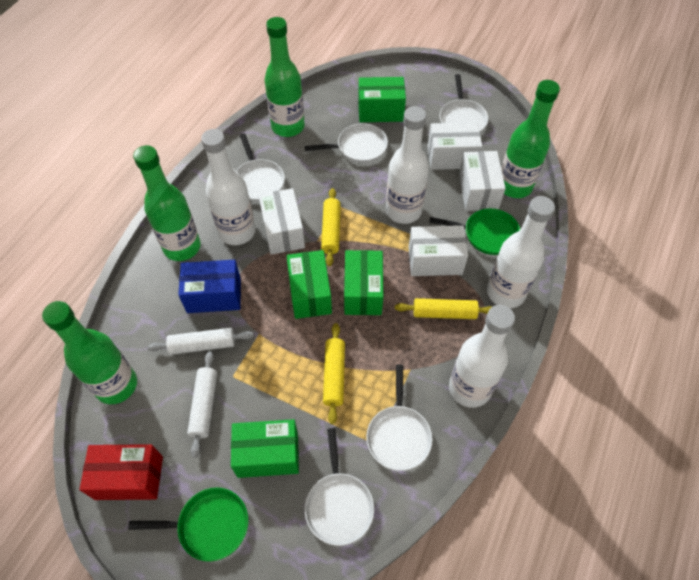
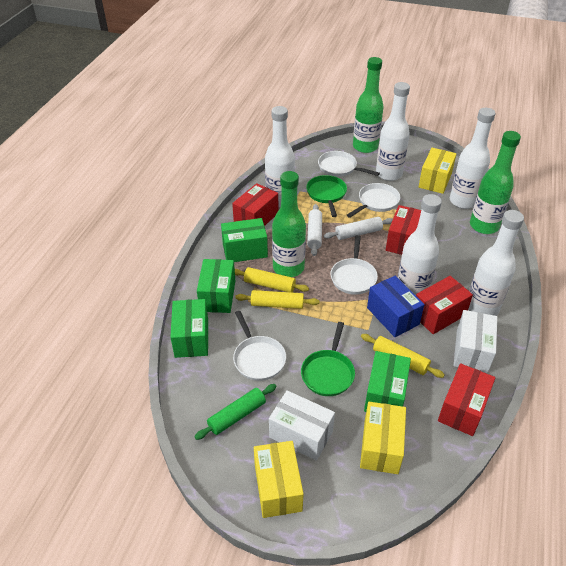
green bottle: 4 -> 3
green rolling pin: 0 -> 1
red box: 1 -> 4
white bottle: 4 -> 5
white box: 4 -> 2
white pan: 5 -> 4
yellow box: 0 -> 3

